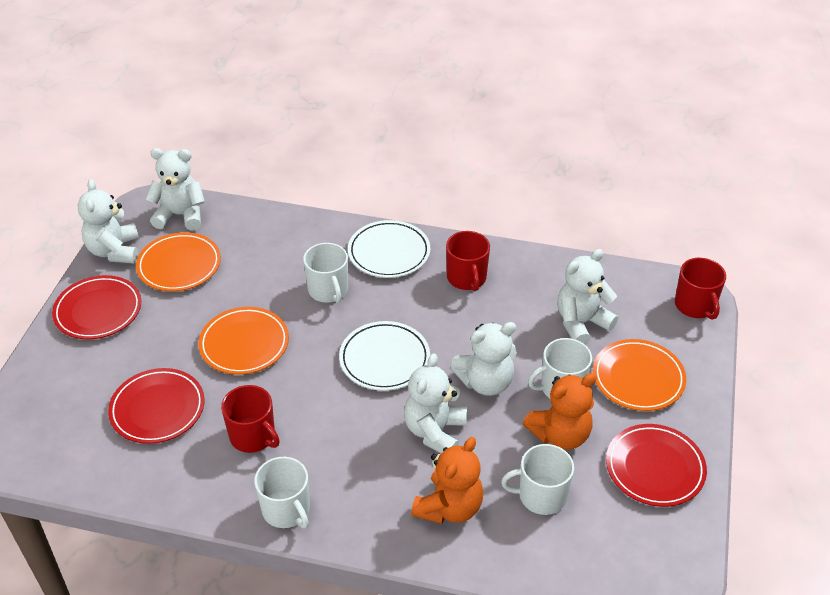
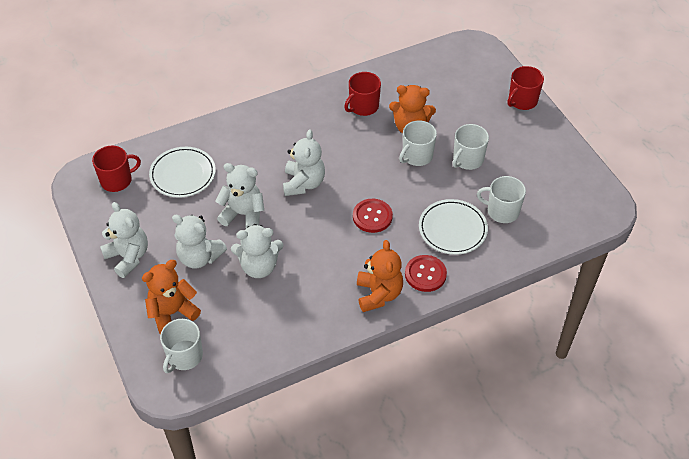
orange plate: 3 -> 0
orange teddy bear: 2 -> 3
red button: 0 -> 2
red plate: 3 -> 0

